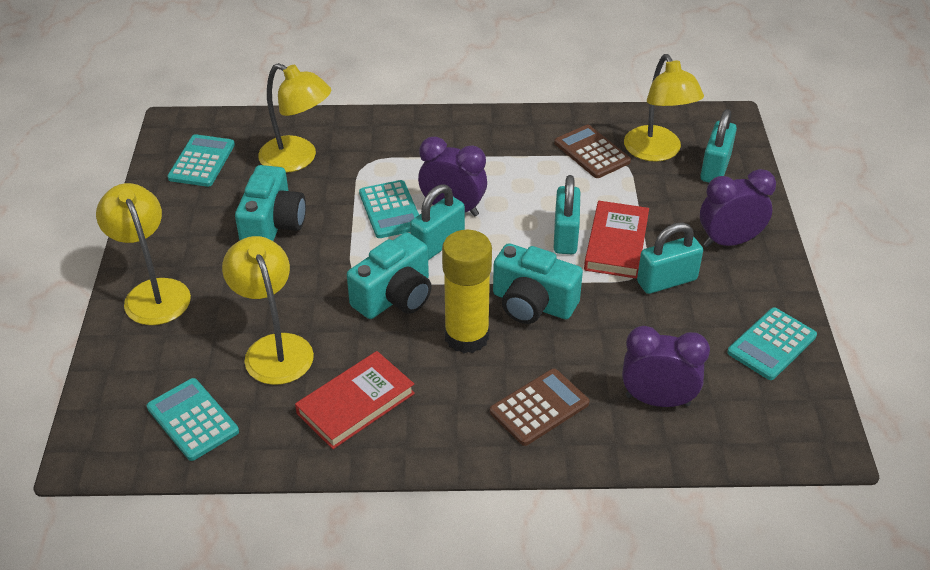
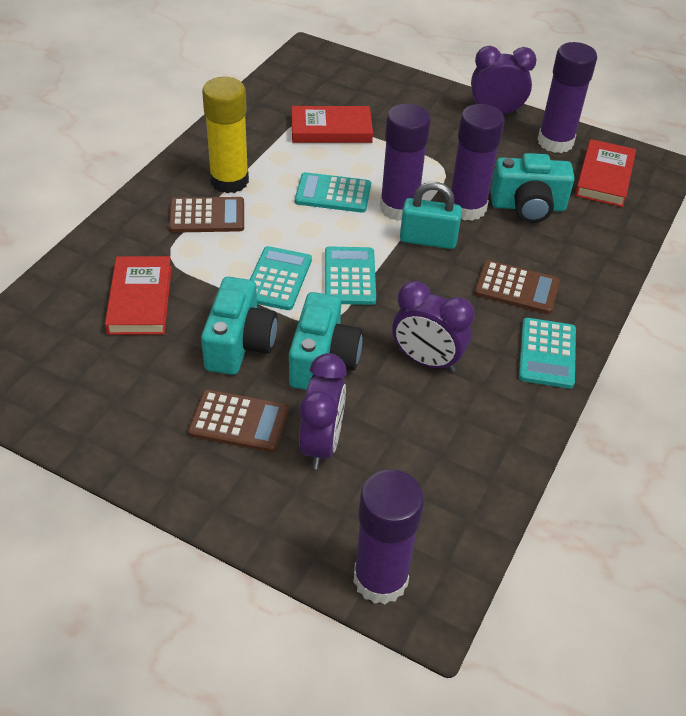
brown calculator: 2 -> 3
purple glue stick: 0 -> 4
red book: 2 -> 3
turquoise padlock: 4 -> 1
yellow lamp: 4 -> 0

